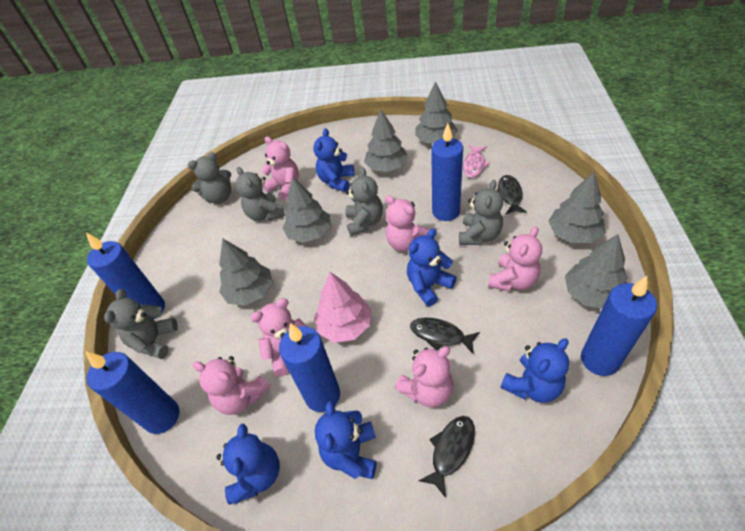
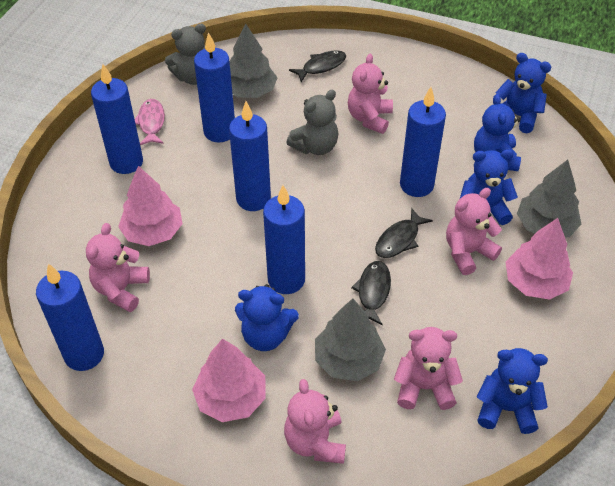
blue candle: 5 -> 6
grey teddy bear: 5 -> 2
grey tree: 6 -> 3
pink teddy bear: 6 -> 5
pink tree: 1 -> 3

